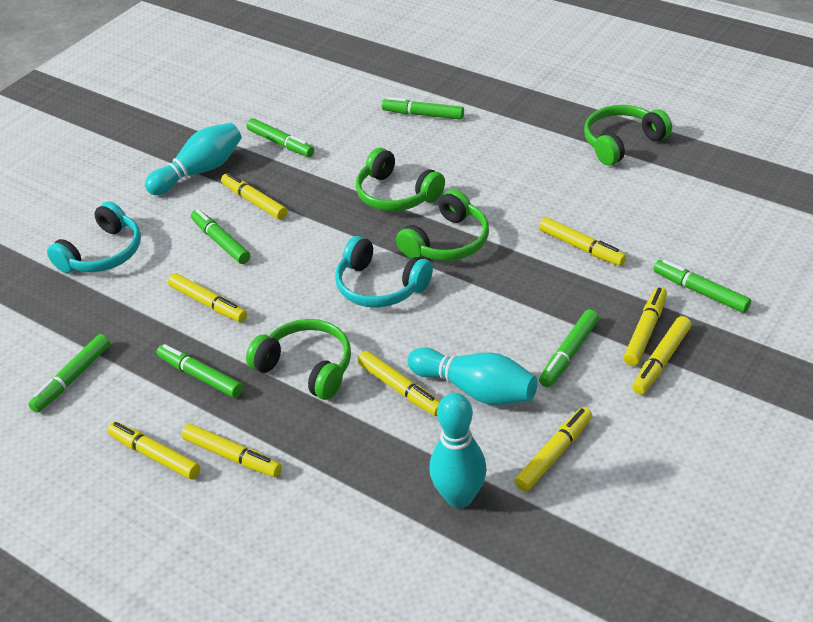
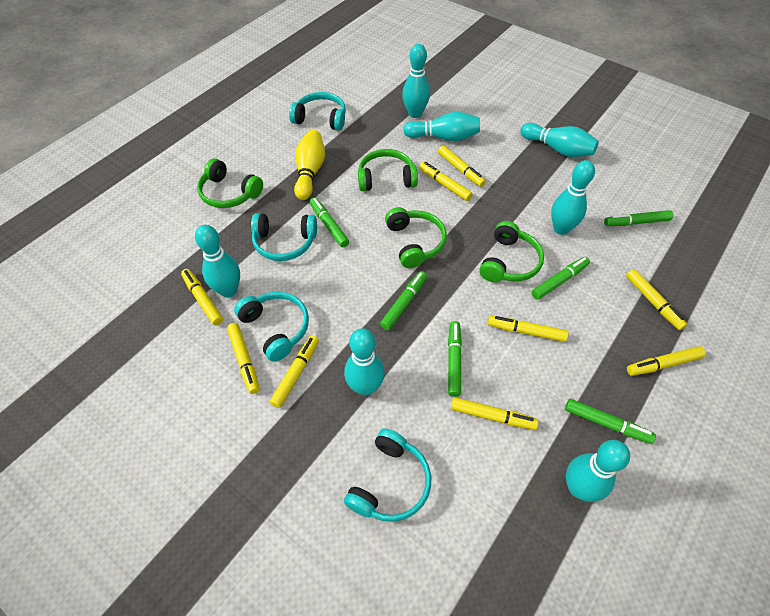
green marker: 7 -> 6
turquoise bowling pin: 3 -> 7
turquoise headphones: 2 -> 4
yellow bowling pin: 0 -> 1

